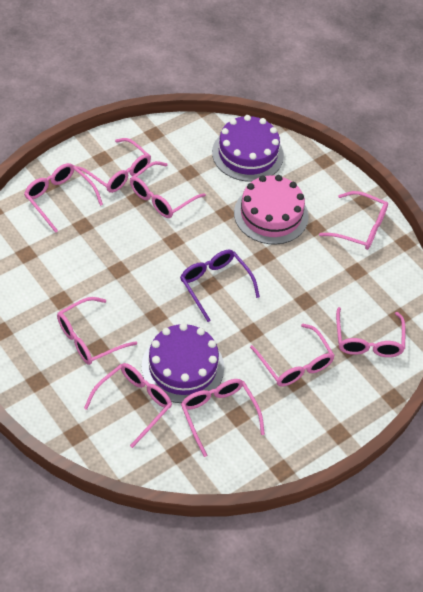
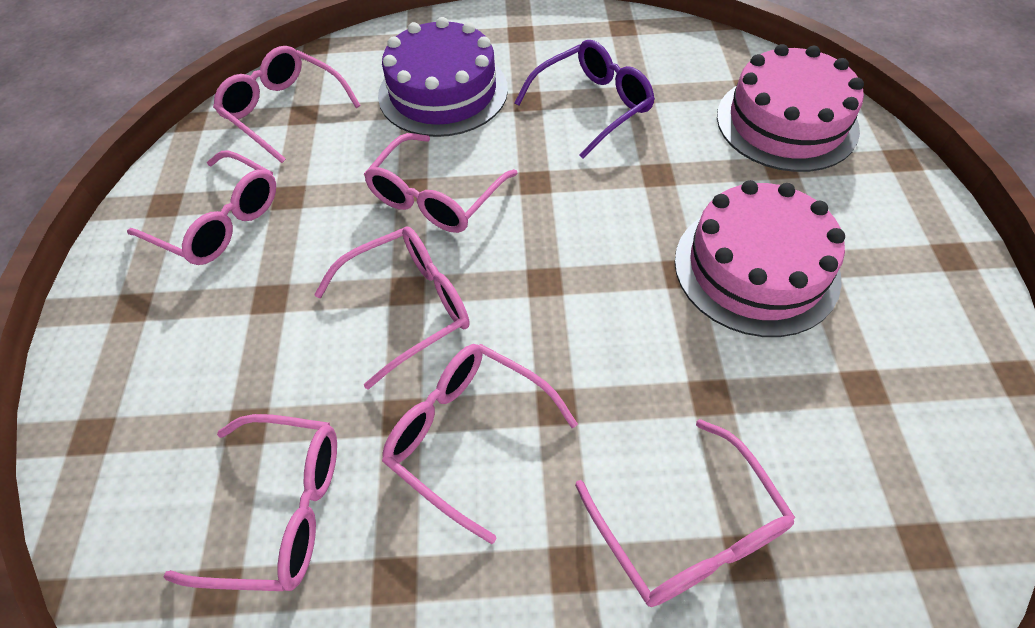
pink cake: 1 -> 2
pink glasses: 9 -> 7
purple cake: 2 -> 1

